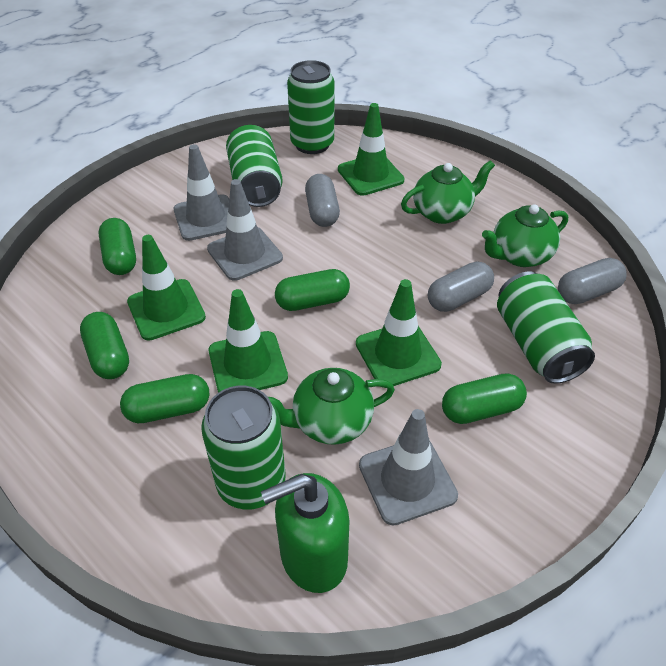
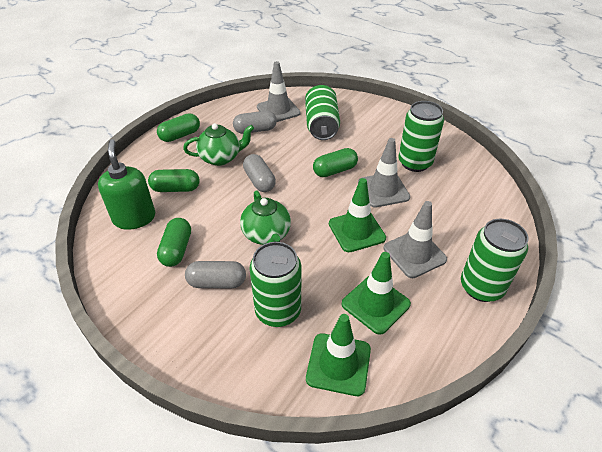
green capsule: 5 -> 4
green teapot: 3 -> 2
green traffic cone: 4 -> 3

